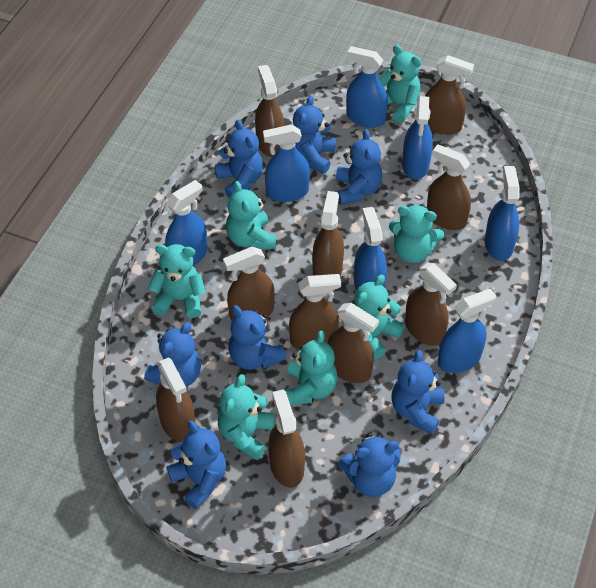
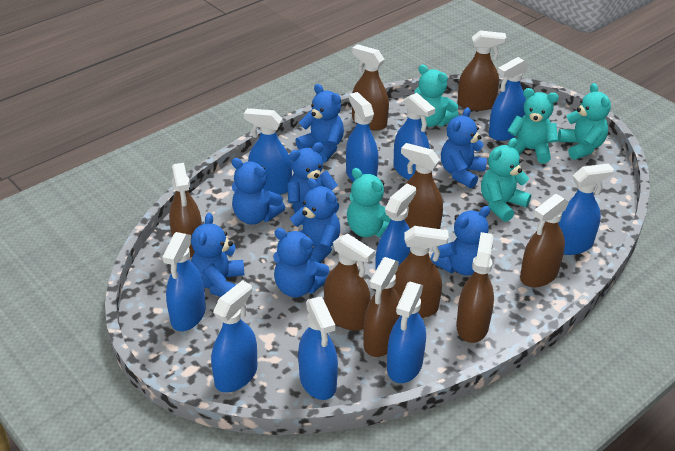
blue spray bottle: 7 -> 10
brown spray bottle: 10 -> 9
turquoise teddy bear: 7 -> 5

